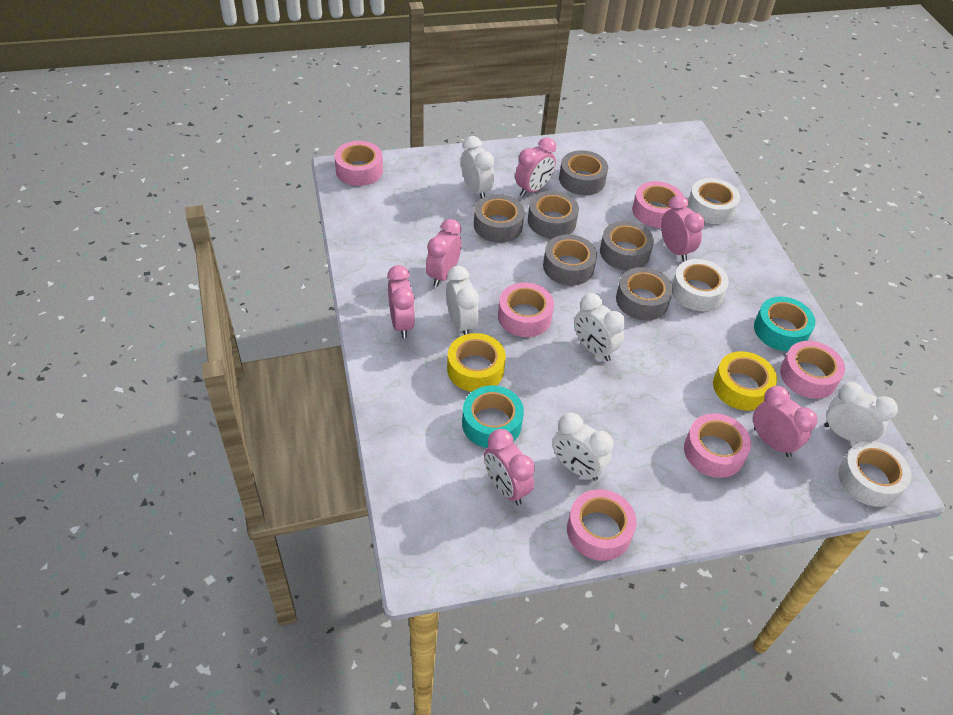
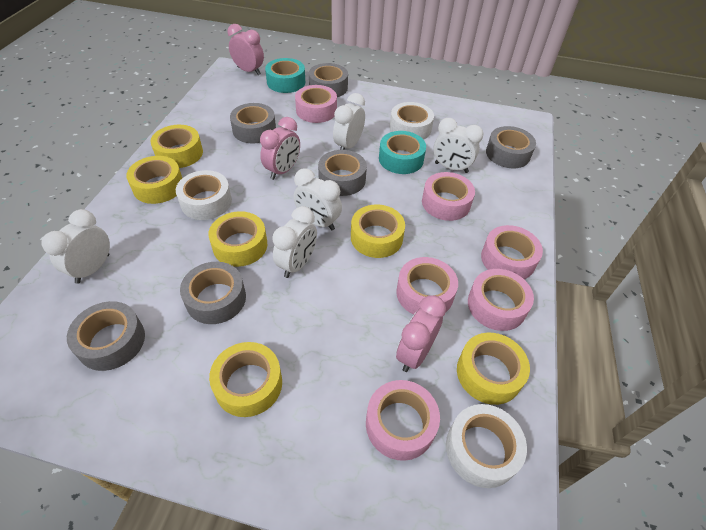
pink clock: 6 -> 3
yellow tape: 2 -> 6

